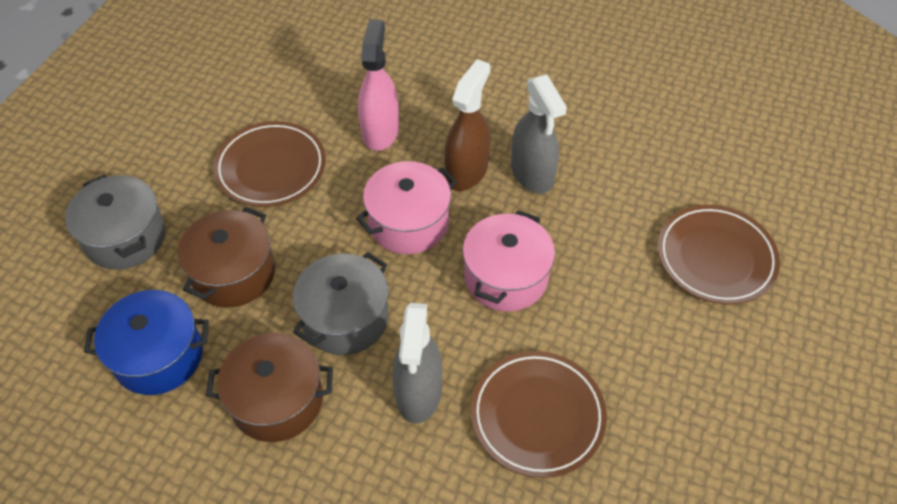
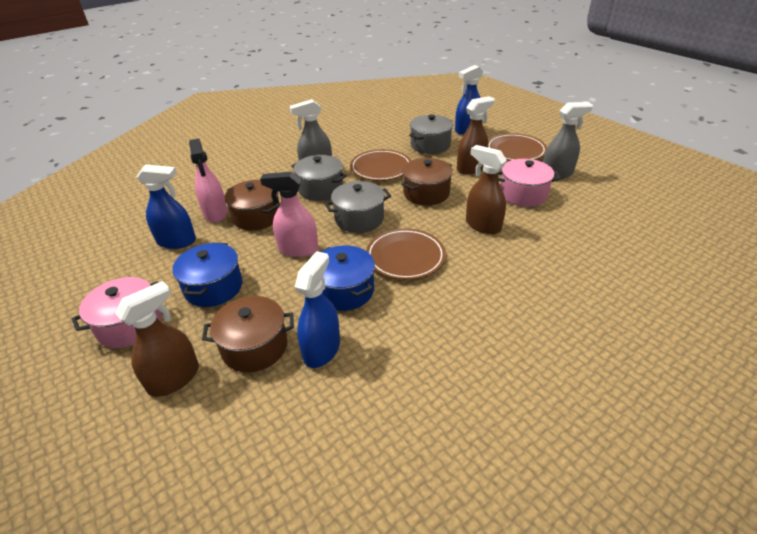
blue pot: 1 -> 2
blue spray bottle: 0 -> 3
brown pot: 2 -> 3
brown spray bottle: 1 -> 3
grey pot: 2 -> 3
pink spray bottle: 1 -> 2

